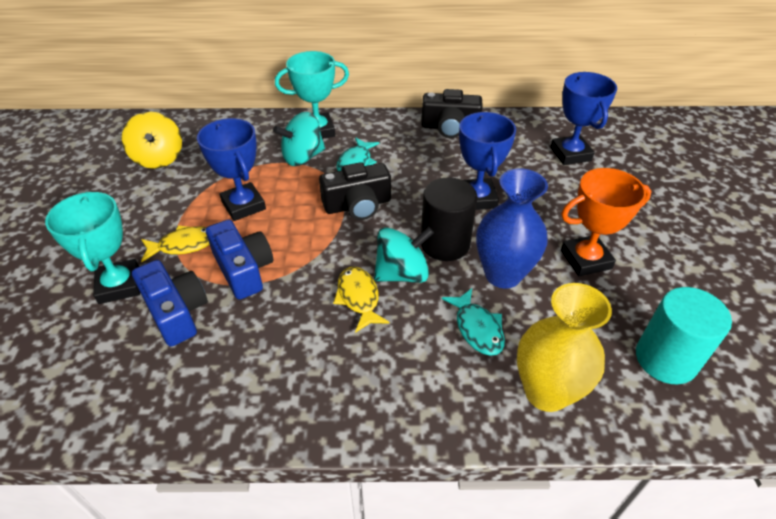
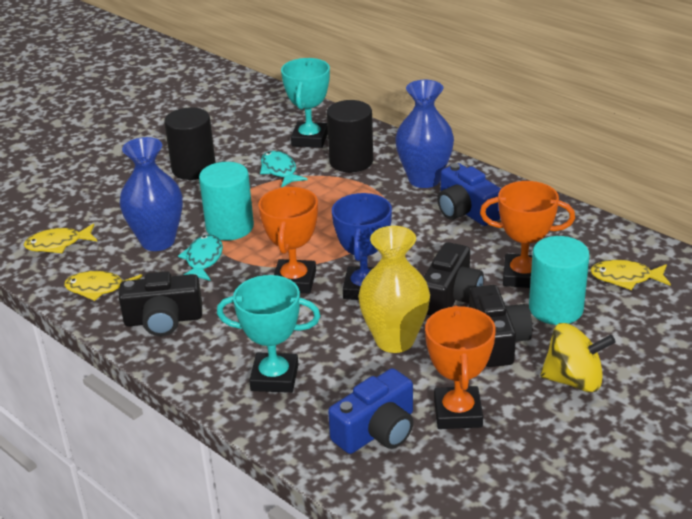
black camera: 2 -> 3
black cylinder: 1 -> 2
blue trophy: 3 -> 1
blue vase: 1 -> 2
orange trophy: 1 -> 3
turquoise cylinder: 1 -> 2
turquoise spinning top: 2 -> 0
yellow fish: 2 -> 3

